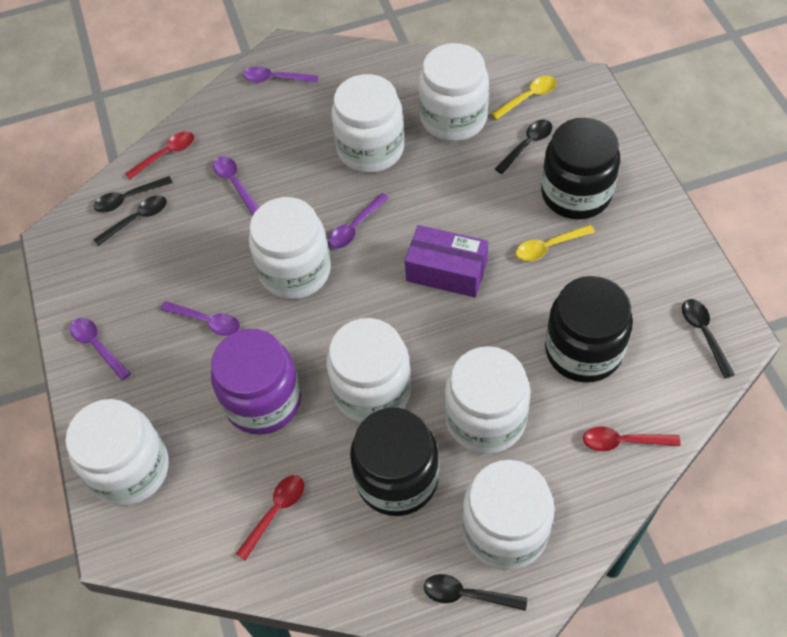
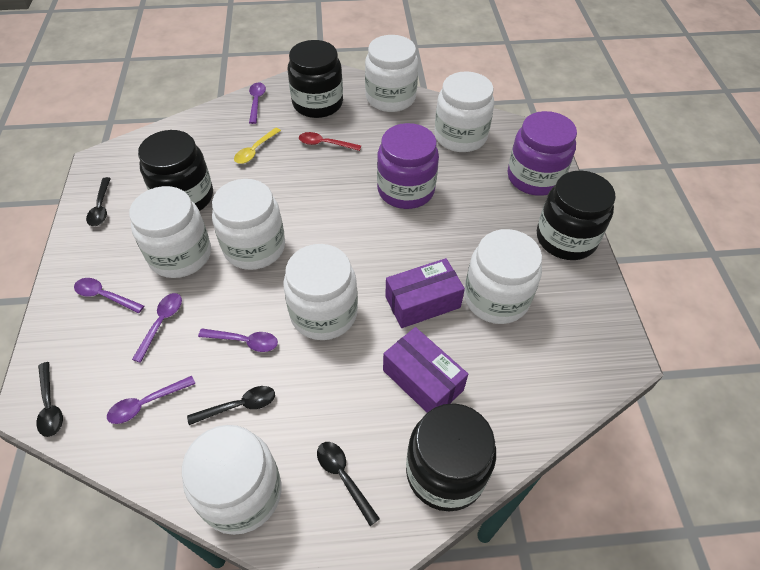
black jar: 3 -> 4
black spoon: 5 -> 4
purple box: 1 -> 2
purple jar: 1 -> 2
red spoon: 3 -> 1
yellow spoon: 2 -> 1

